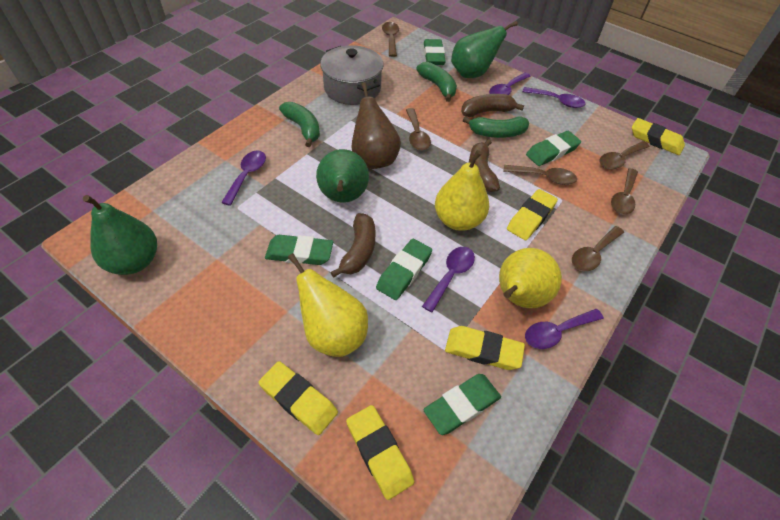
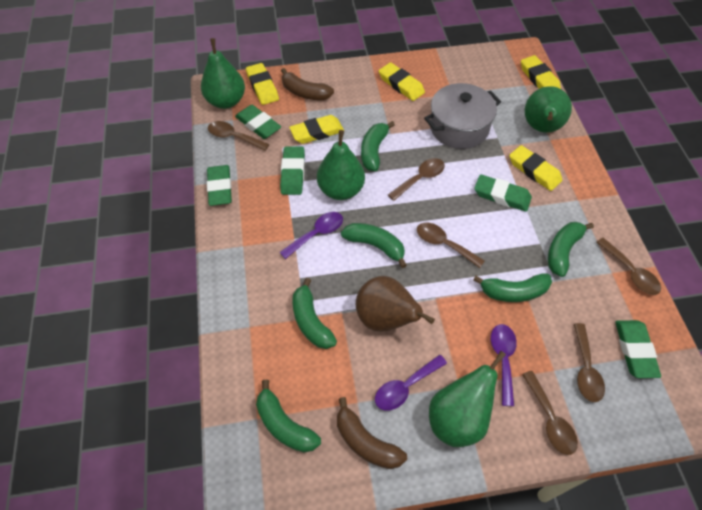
brown banana: 3 -> 2
green banana: 3 -> 6
green pear: 3 -> 4
purple spoon: 5 -> 3
yellow pear: 3 -> 0

